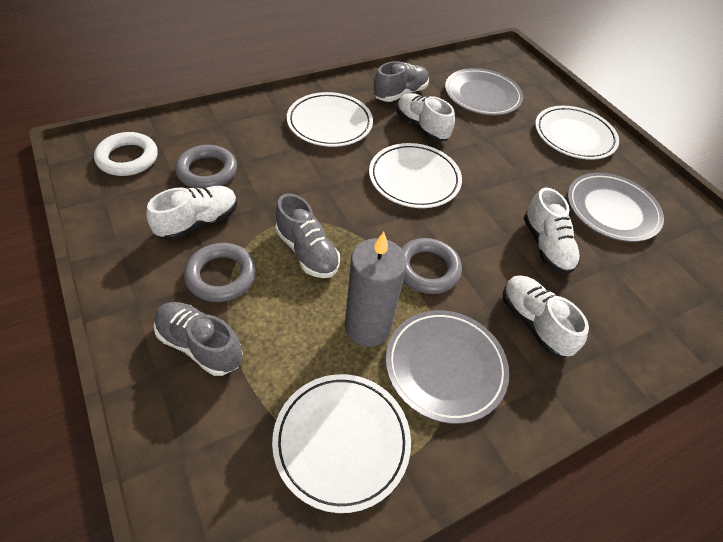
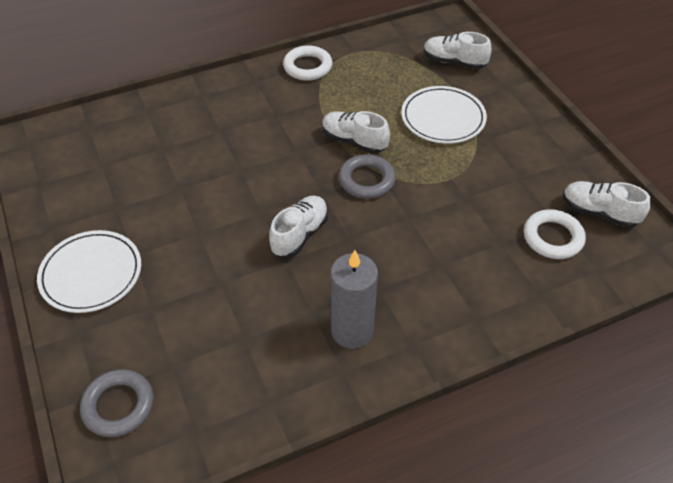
grey plate: 3 -> 0
grey ring: 3 -> 2
grey shoe: 3 -> 0
white plate: 4 -> 2
white ring: 1 -> 2

